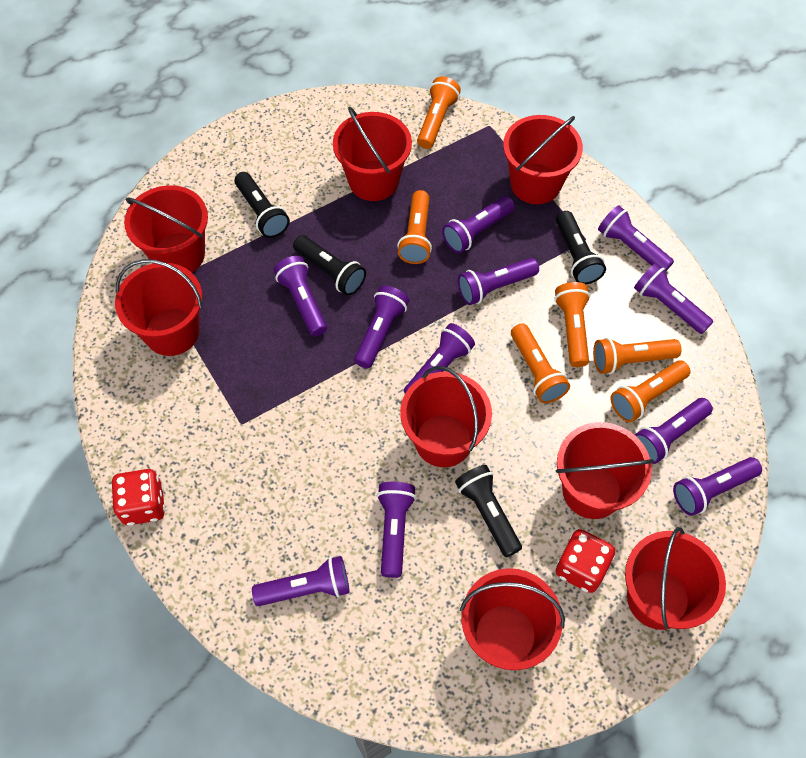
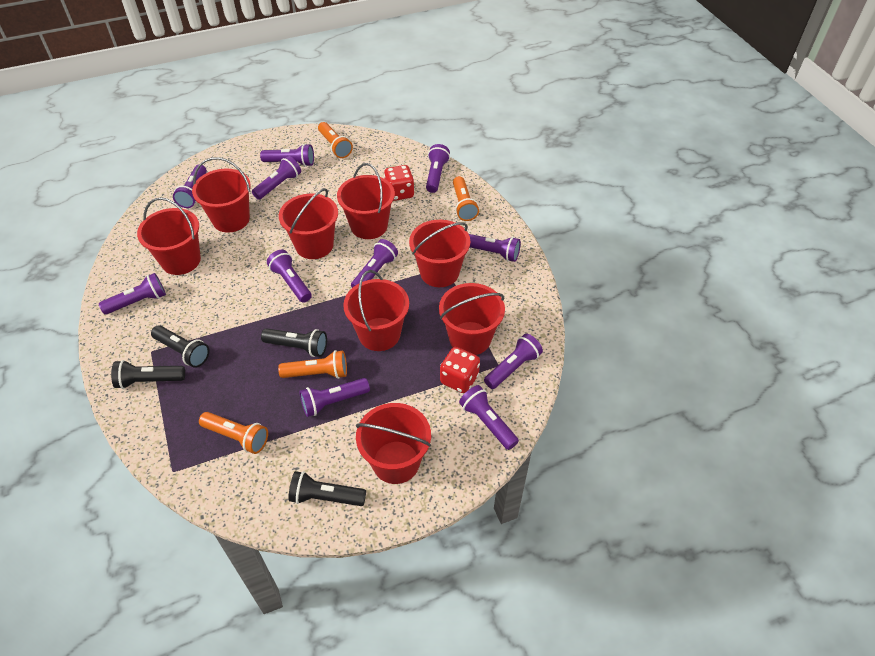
orange flashlight: 6 -> 4

